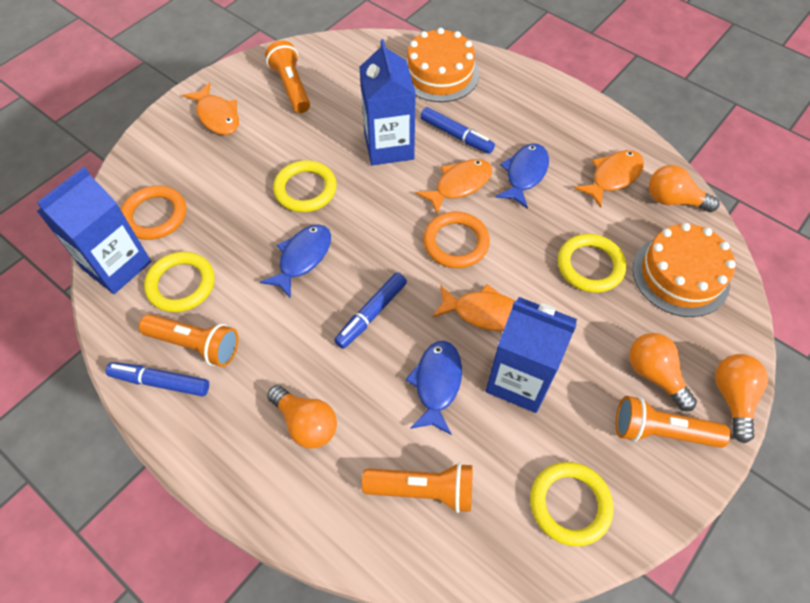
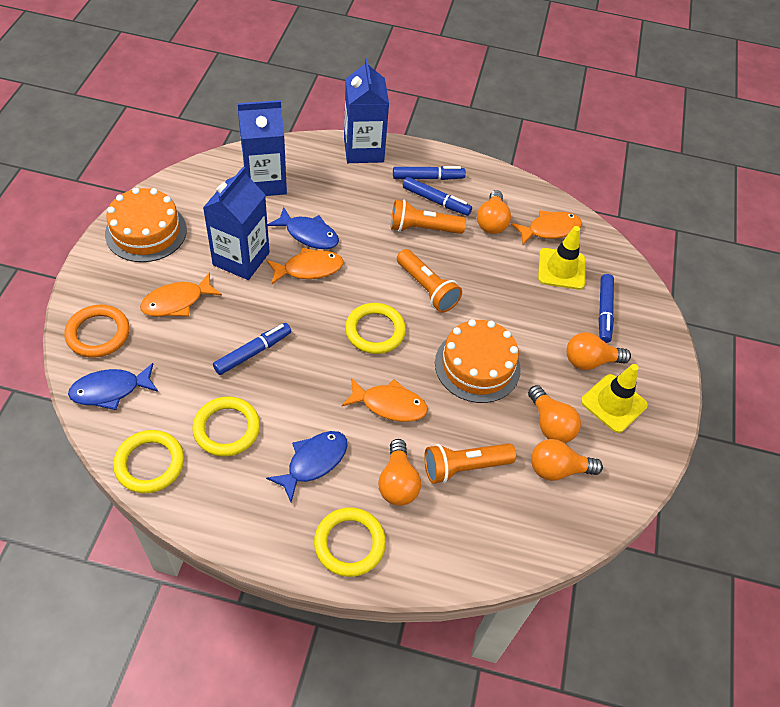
blue marker: 3 -> 4
orange flashlight: 4 -> 3
orange light bulb: 4 -> 5
orange ring: 2 -> 1
yellow traffic cone: 0 -> 2

